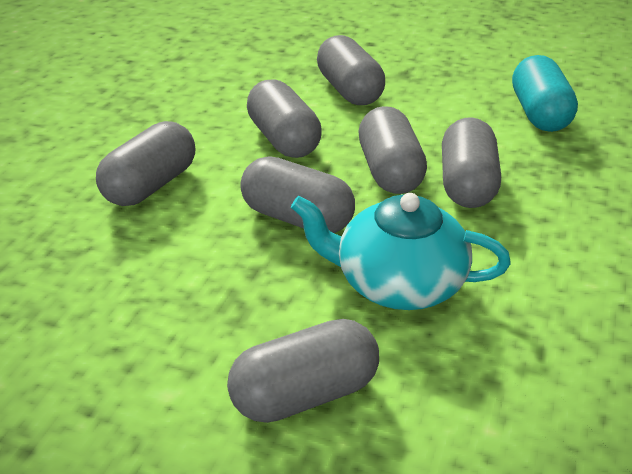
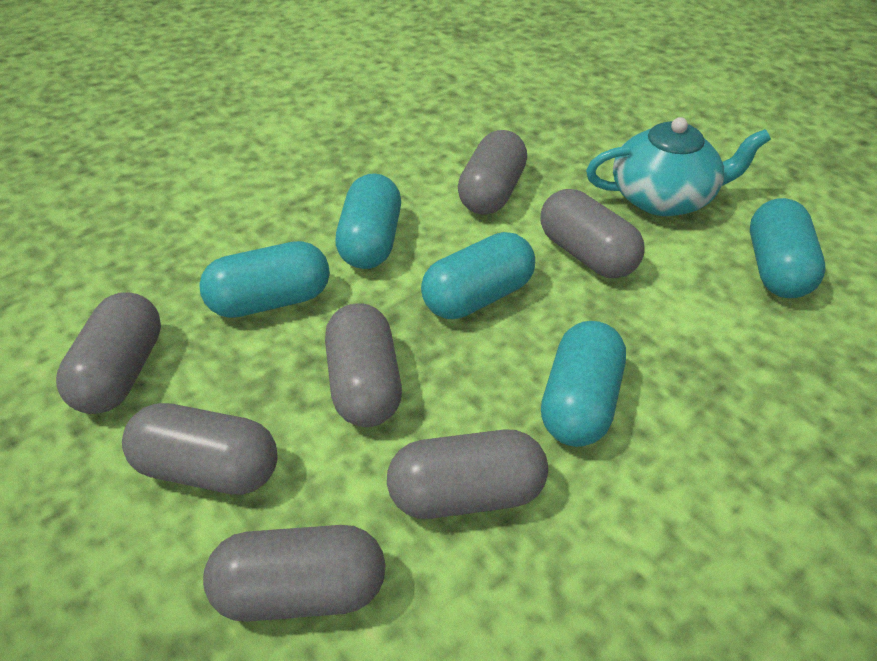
turquoise capsule: 1 -> 5

